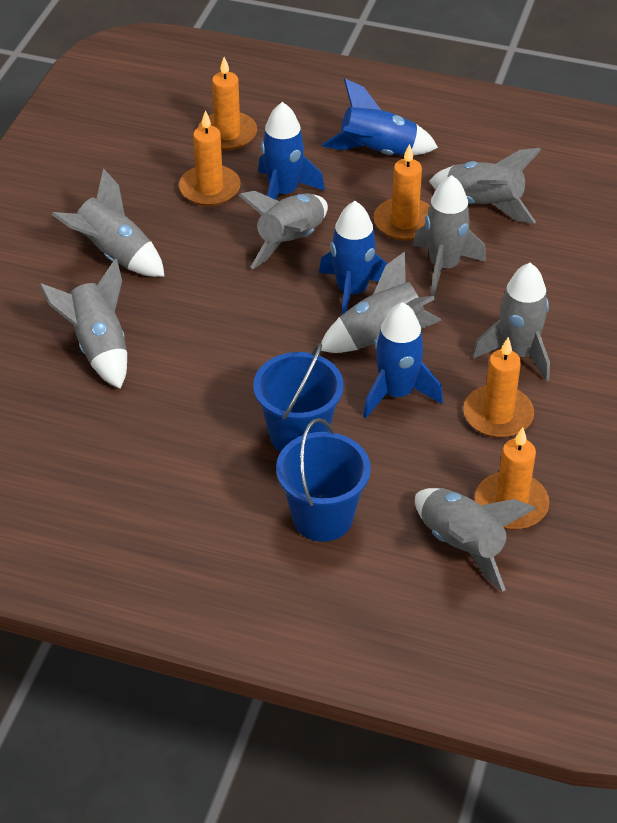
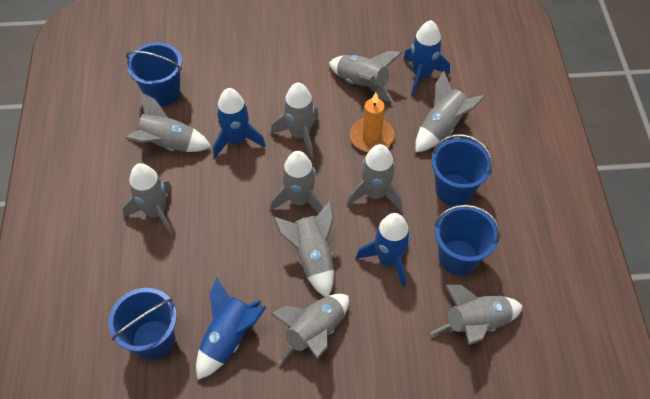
blue bucket: 2 -> 4
grey rocket: 8 -> 10
orange candle: 5 -> 1

